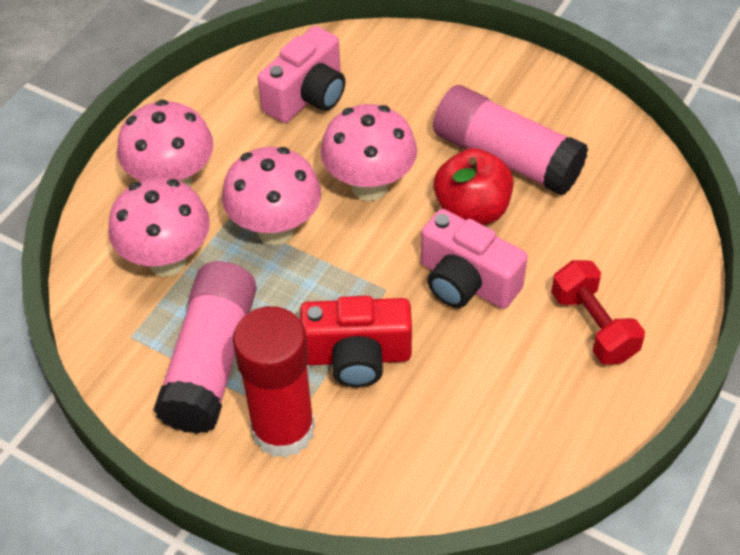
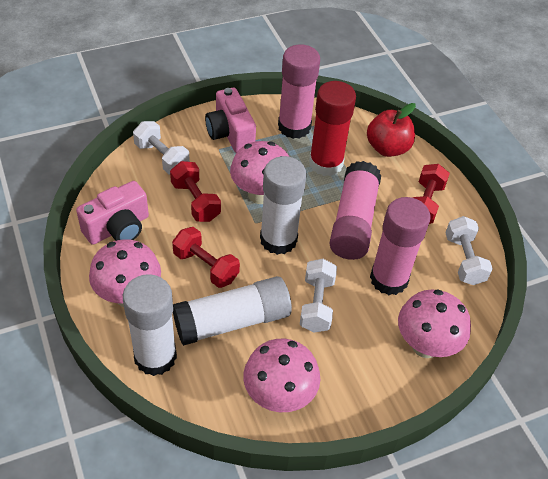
pink glue stick: 2 -> 3
red camera: 1 -> 0
red dumbbell: 1 -> 3
white dumbbell: 0 -> 3
white glue stick: 0 -> 3

